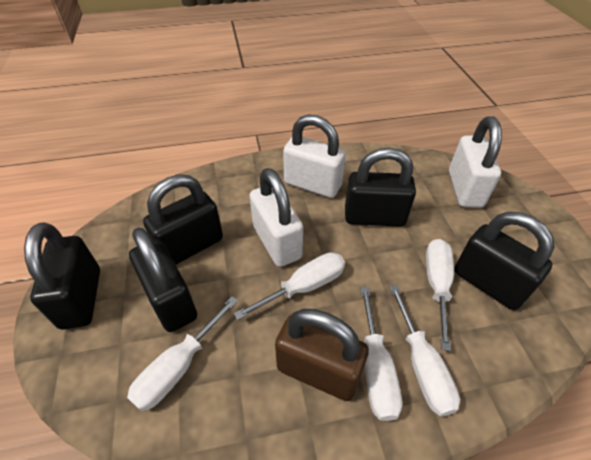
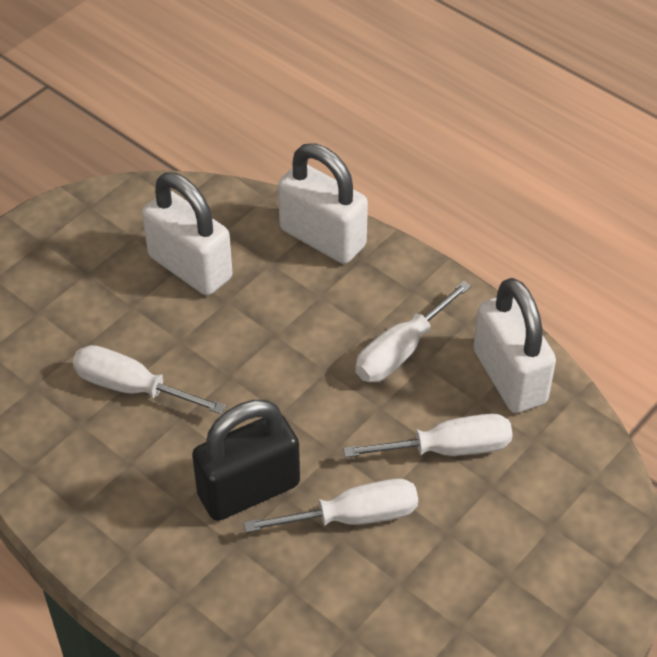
black padlock: 5 -> 1
brown padlock: 1 -> 0
white screwdriver: 5 -> 4

